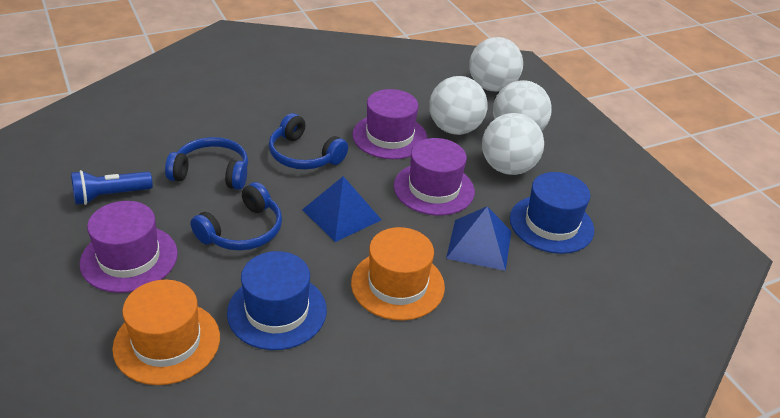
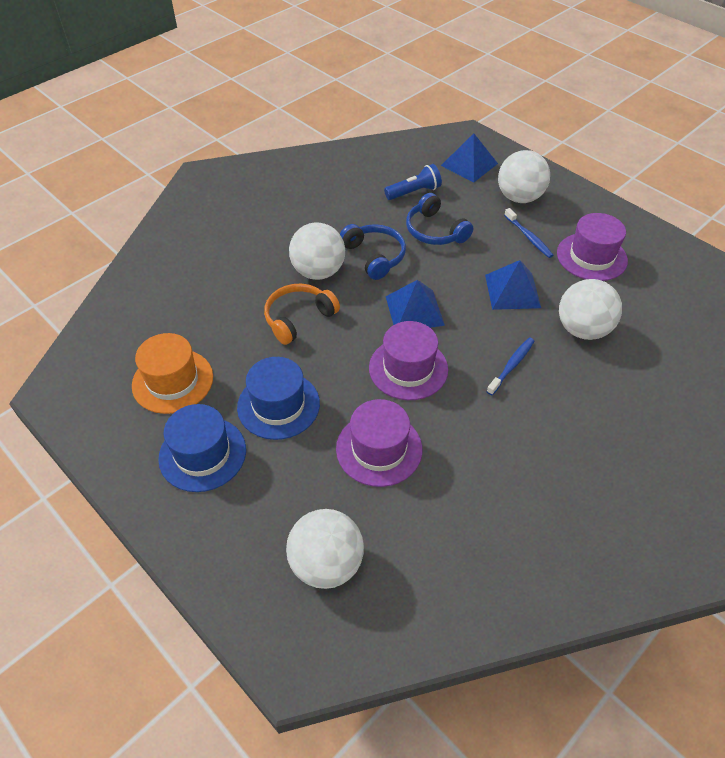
blue headphones: 3 -> 2
blue pyramid: 2 -> 3
blue toothbrush: 0 -> 2
orange hat: 2 -> 1
orange headphones: 0 -> 1

